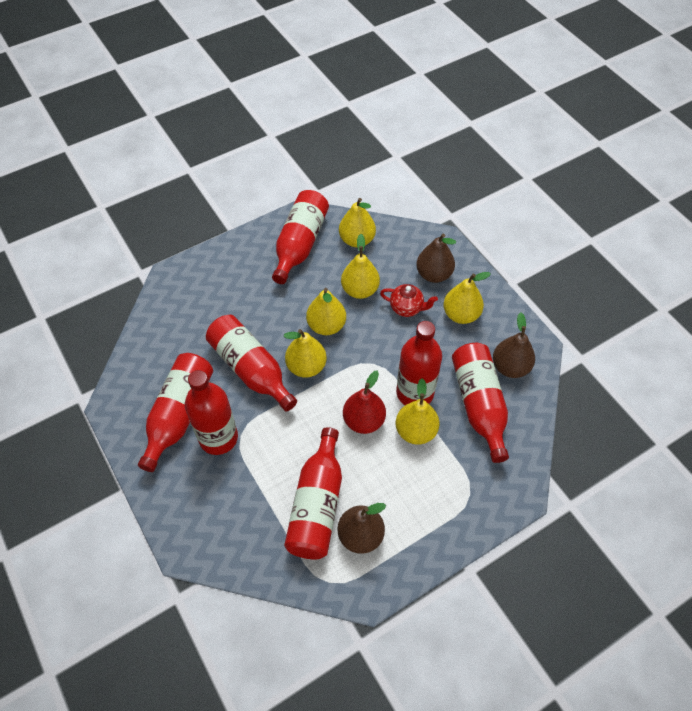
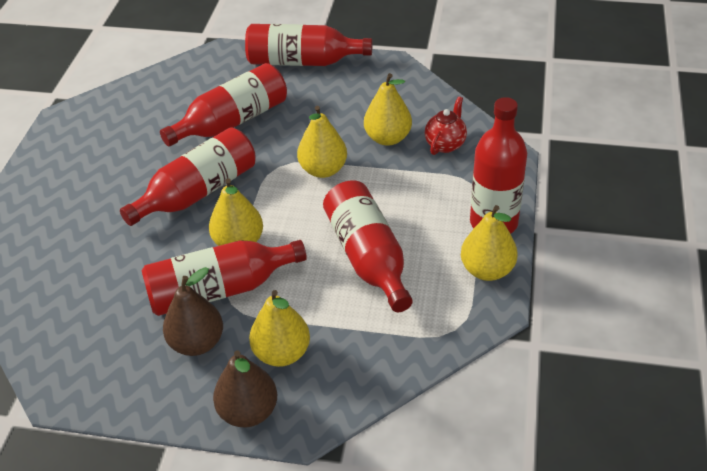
brown pear: 3 -> 2
red bottle: 7 -> 6
red pear: 1 -> 0
yellow pear: 6 -> 5

